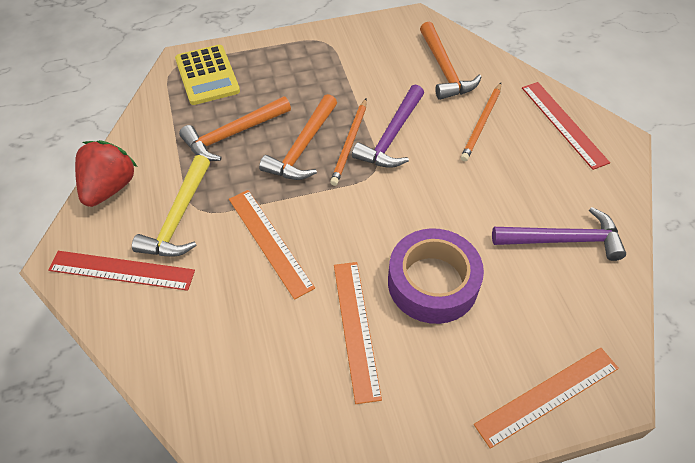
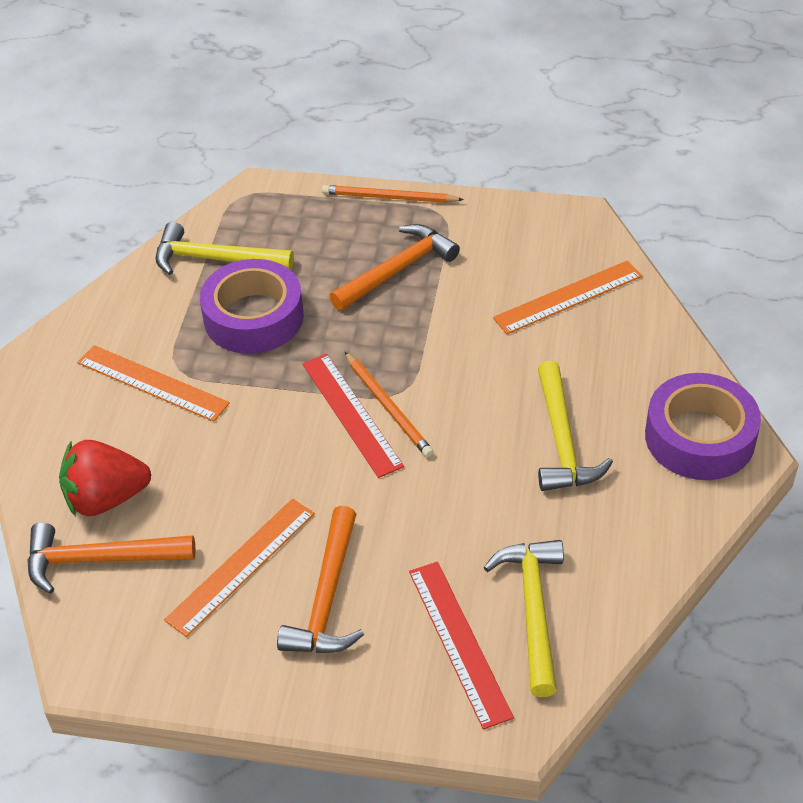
purple hammer: 2 -> 0
purple tape: 1 -> 2
yellow calculator: 1 -> 0
yellow hammer: 1 -> 3

